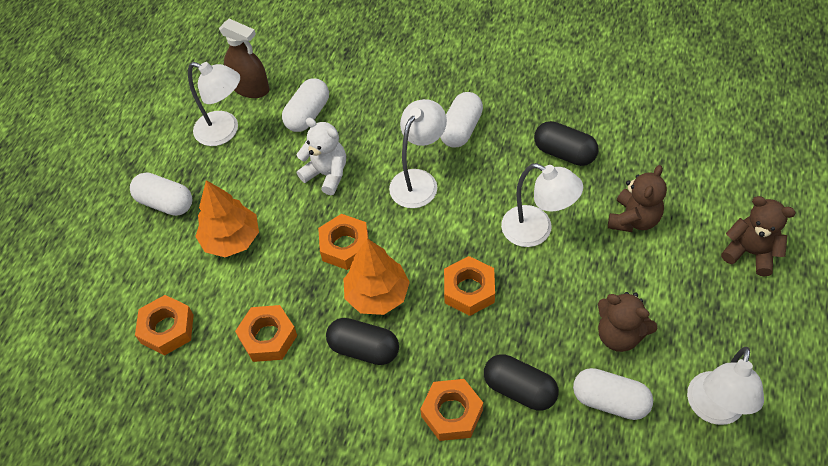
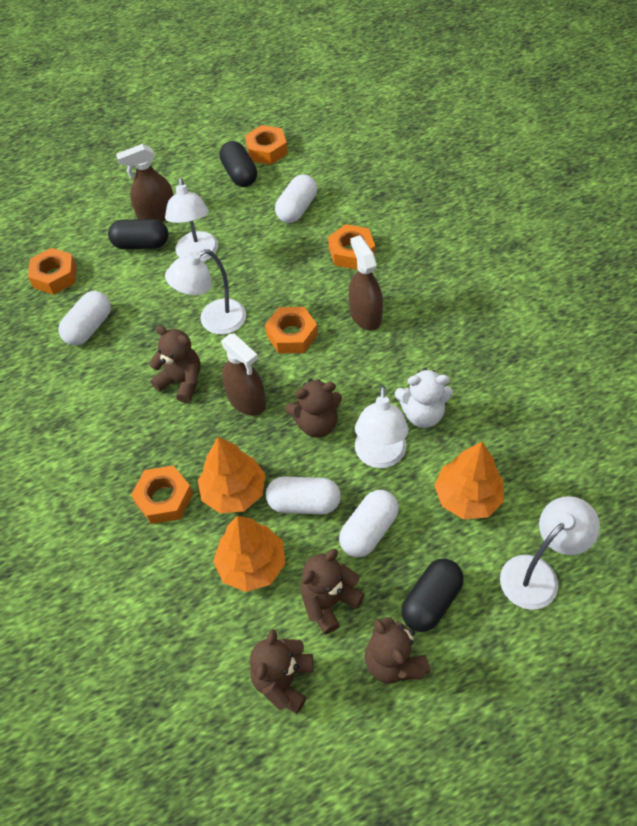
brown spray bottle: 1 -> 3
brown teddy bear: 3 -> 5
orange tree: 2 -> 3

